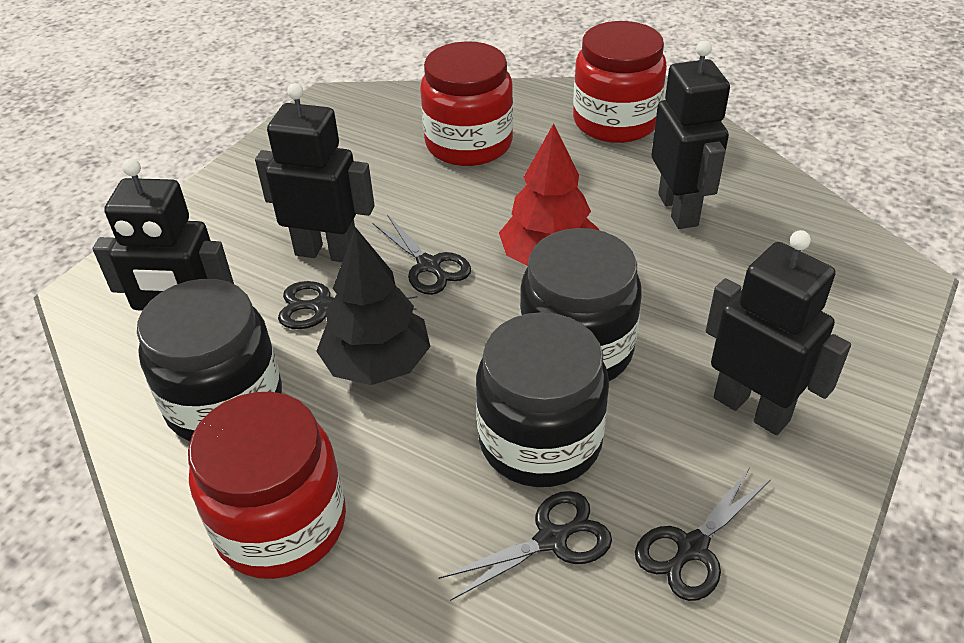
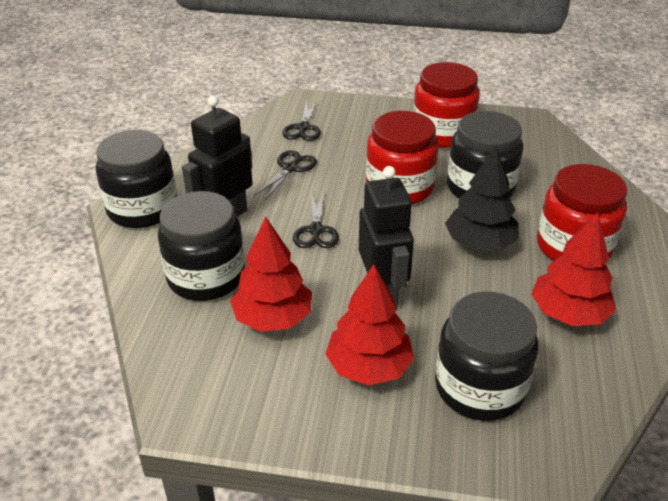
black jar: 3 -> 4
black robot: 4 -> 2
black scissors: 4 -> 3
red tree: 1 -> 3

